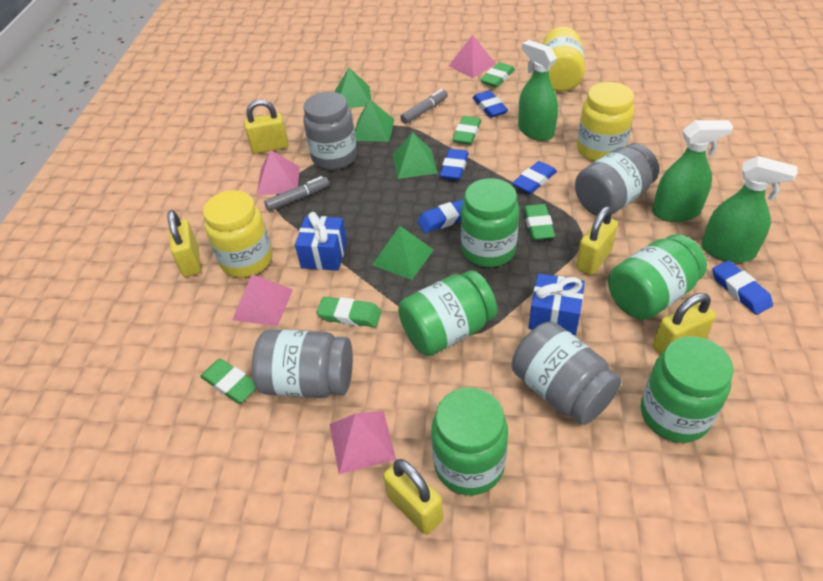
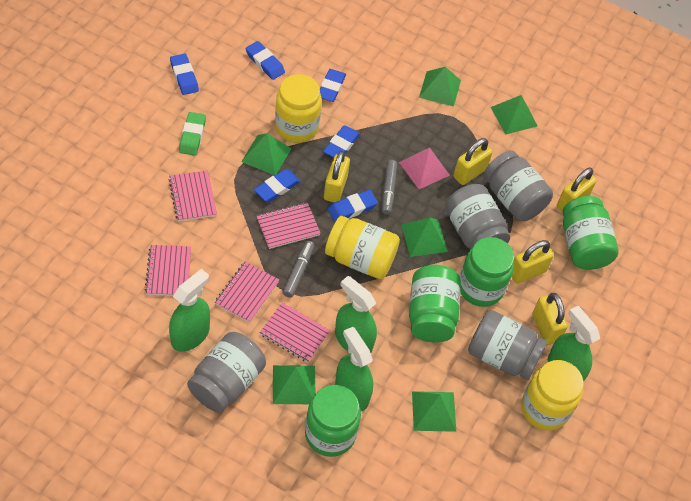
blue eraser: 5 -> 6
blue gift: 2 -> 0
green eraser: 5 -> 1
green jar: 5 -> 4
green pyramid: 4 -> 6
green spray bottle: 3 -> 4
pink notebook: 0 -> 5
pink pyramid: 4 -> 1

